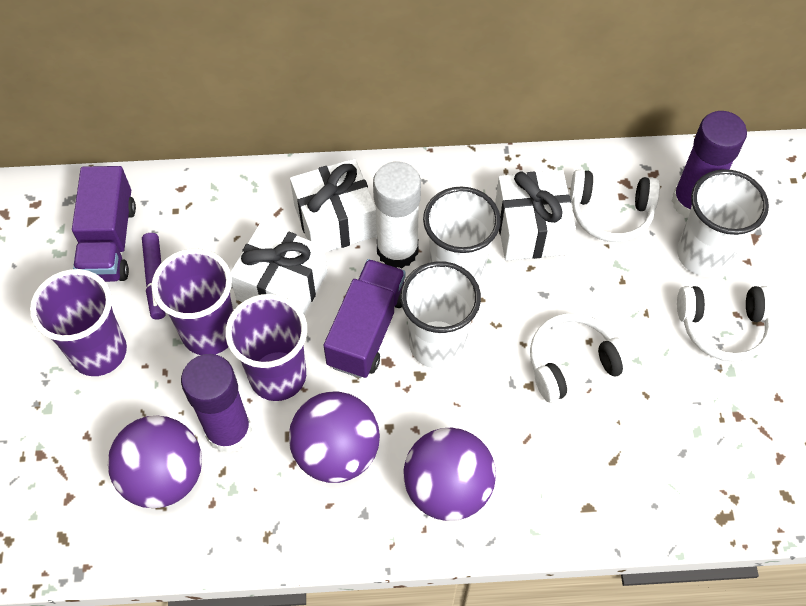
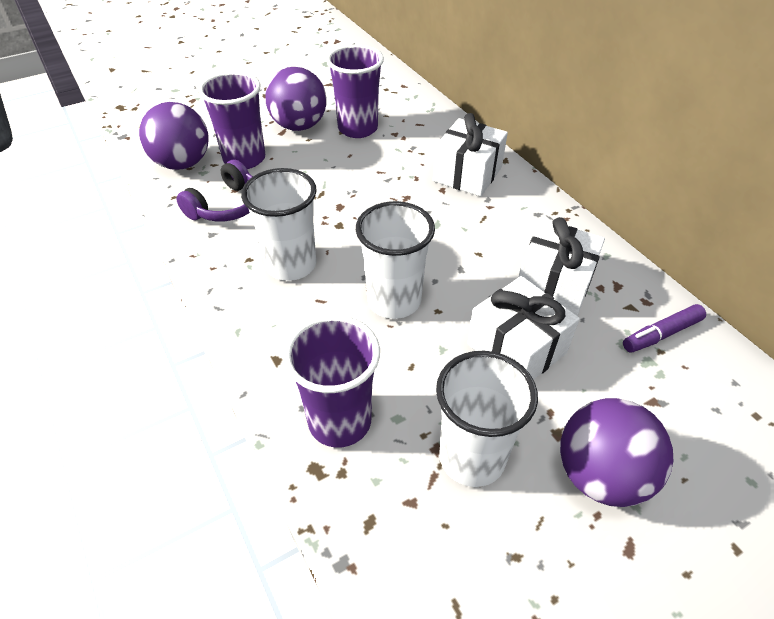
purple glue stick: 2 -> 0
purple headphones: 0 -> 1
purple truck: 2 -> 0
white glue stick: 1 -> 0
white headphones: 3 -> 0

